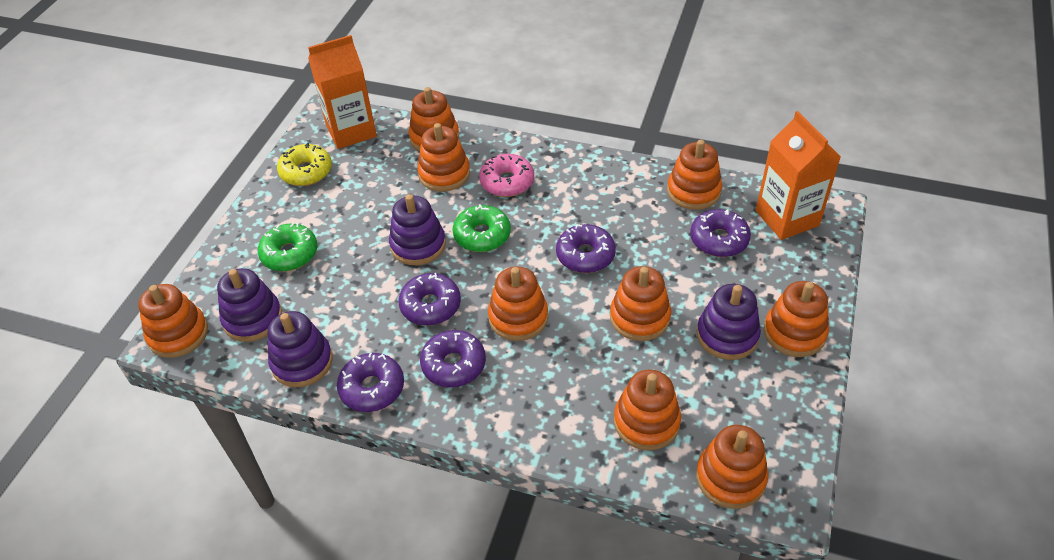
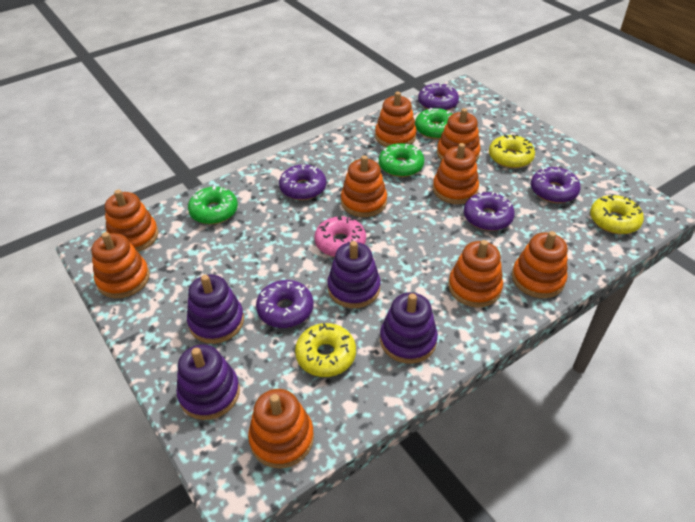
green donut: 2 -> 3
orange carton: 2 -> 0
yellow donut: 1 -> 3

